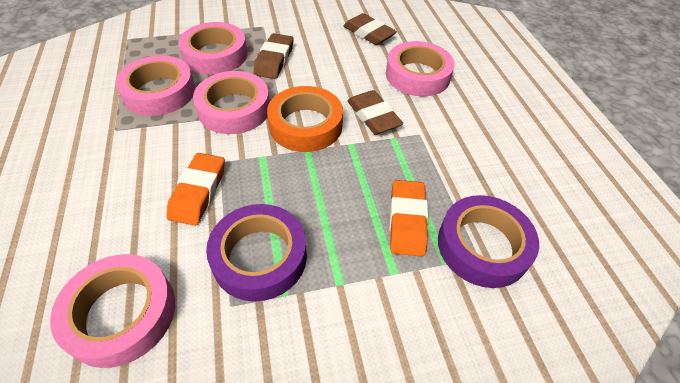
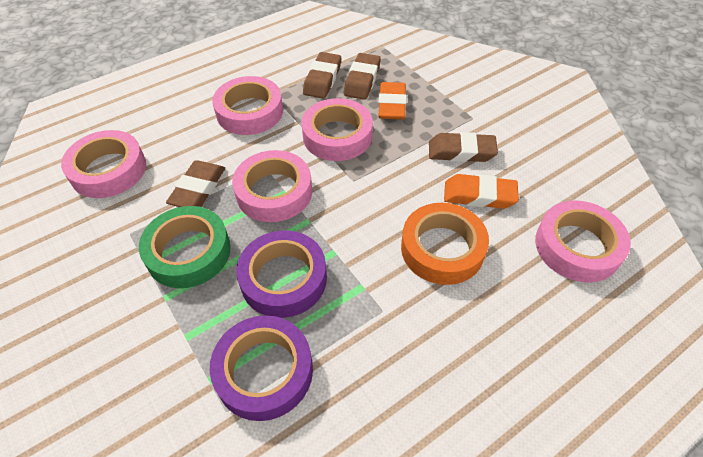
brown eraser: 3 -> 4
green tape: 0 -> 1

